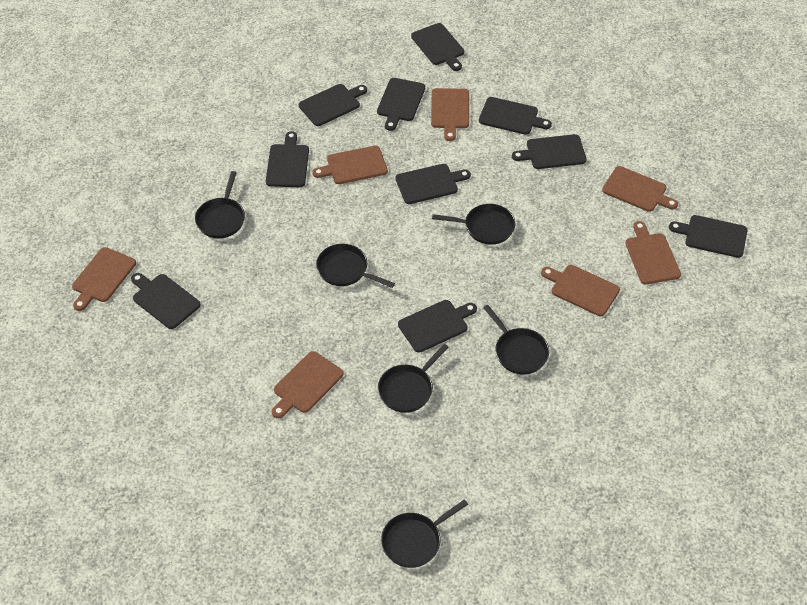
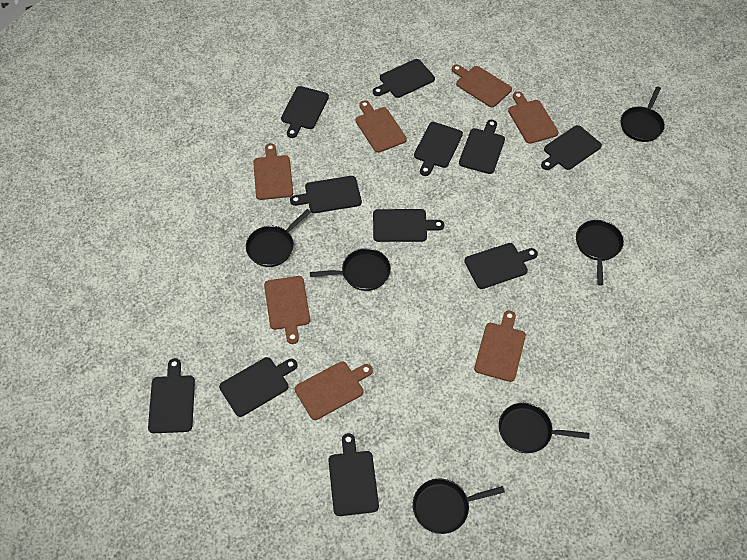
black cutting board: 10 -> 11

